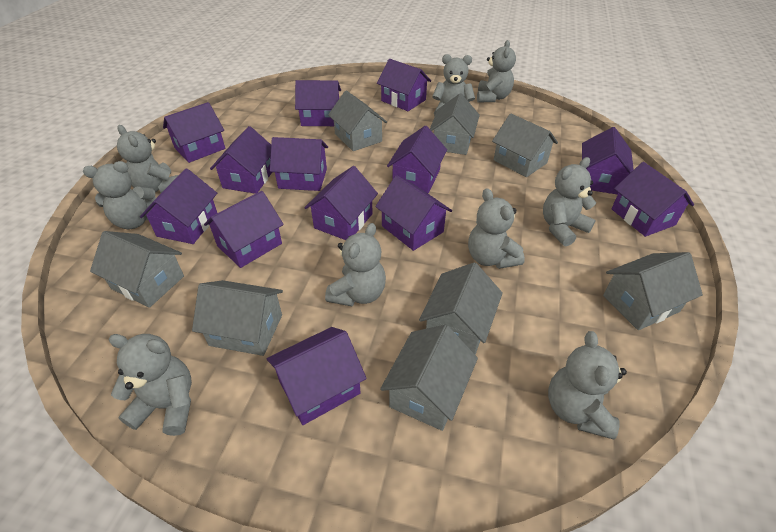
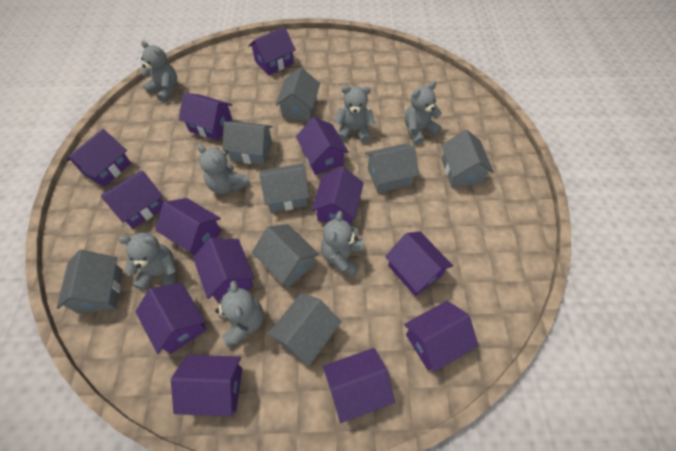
grey teddy bear: 9 -> 7

